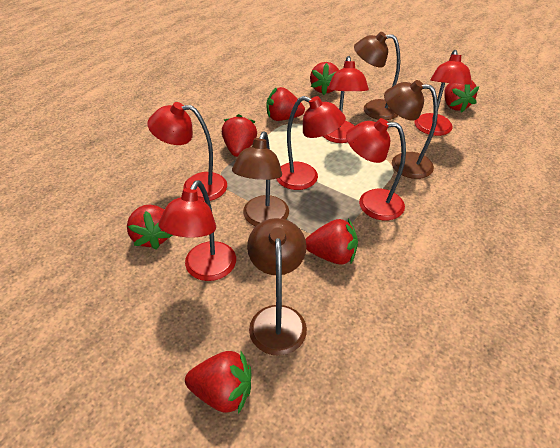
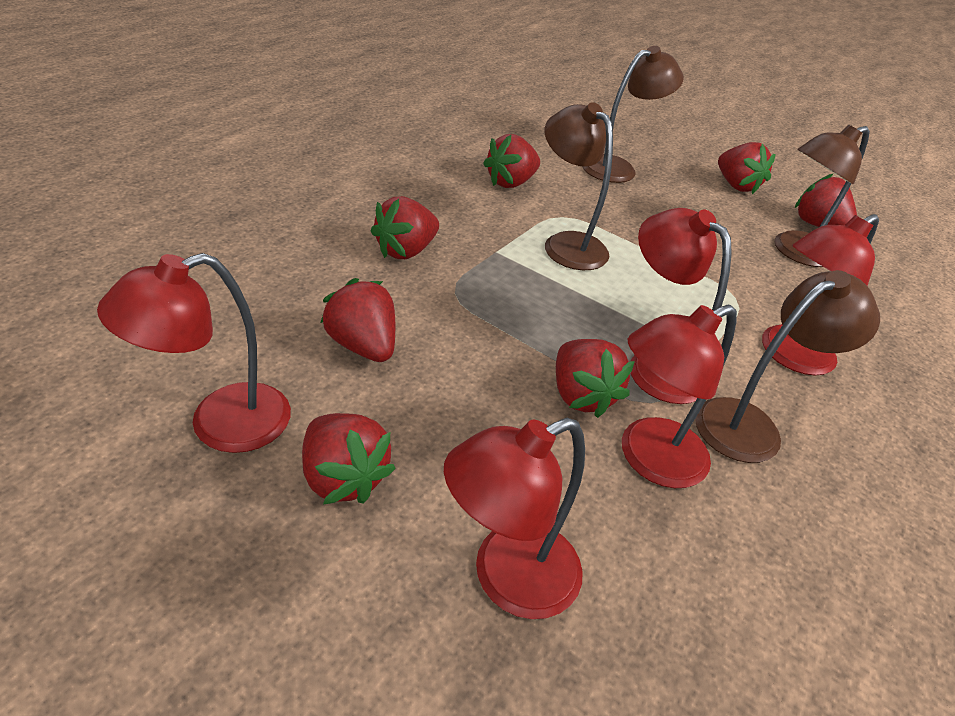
red lamp: 6 -> 5

